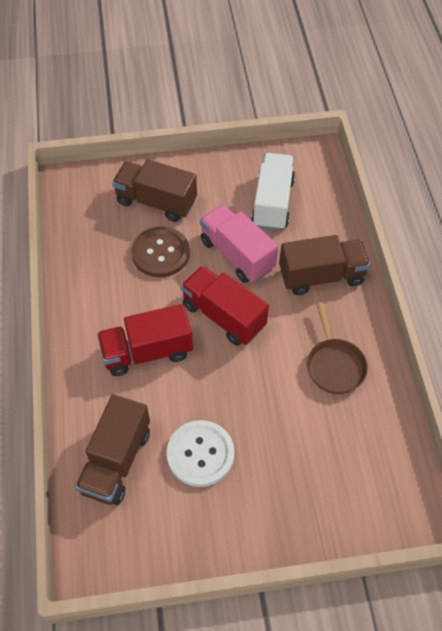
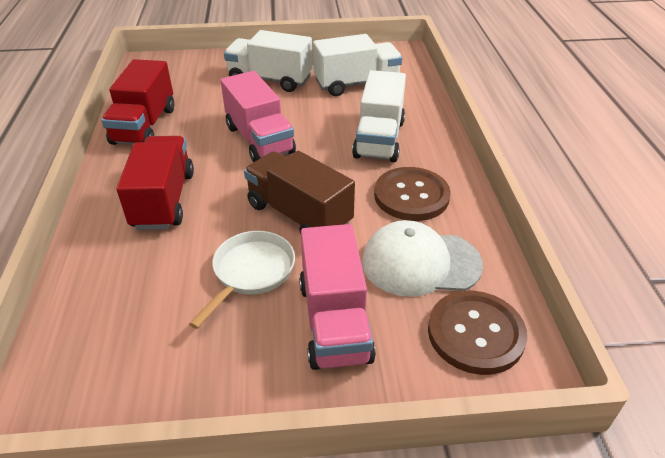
brown button: 1 -> 2
brown pan: 1 -> 0
brown truck: 3 -> 1
pink truck: 1 -> 2
white button: 1 -> 0
white cap: 0 -> 1
white pan: 0 -> 1
white truck: 1 -> 3

